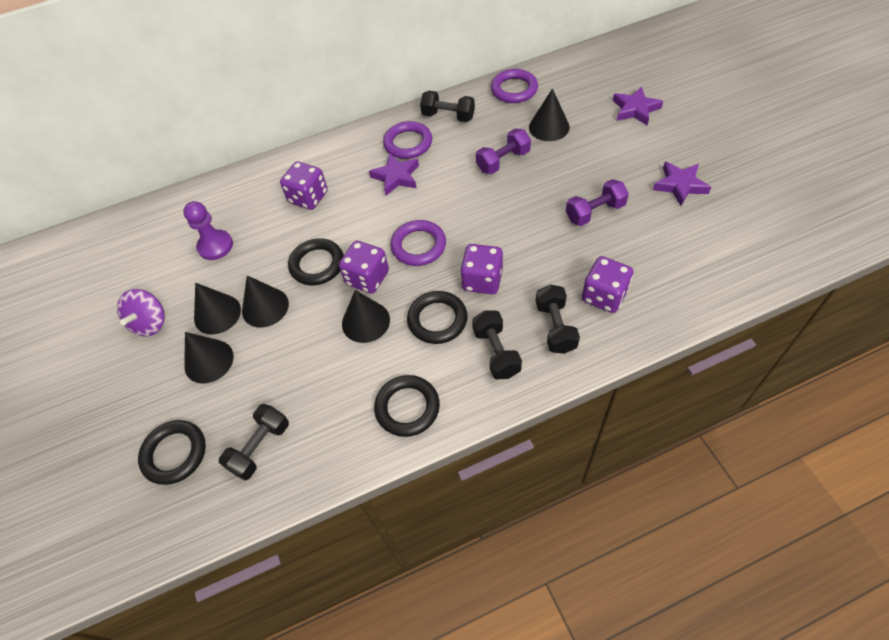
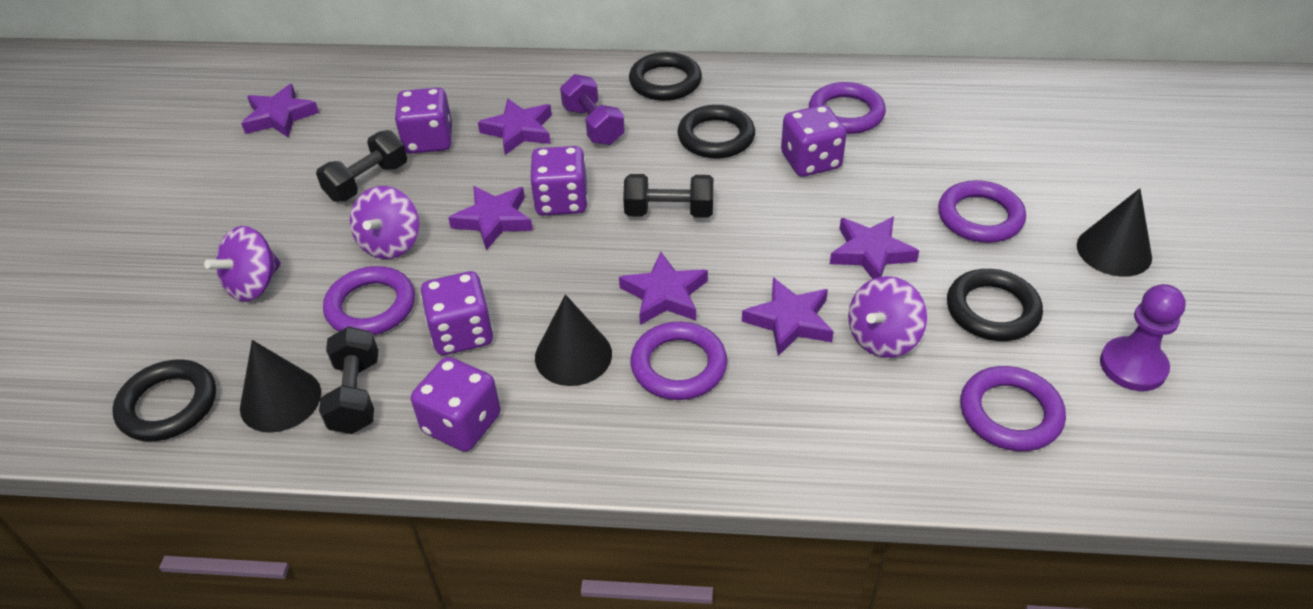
black cone: 5 -> 3
black dumbbell: 4 -> 3
purple dice: 4 -> 5
purple dumbbell: 2 -> 1
purple ring: 3 -> 5
purple spinning top: 1 -> 3
purple star: 3 -> 6

